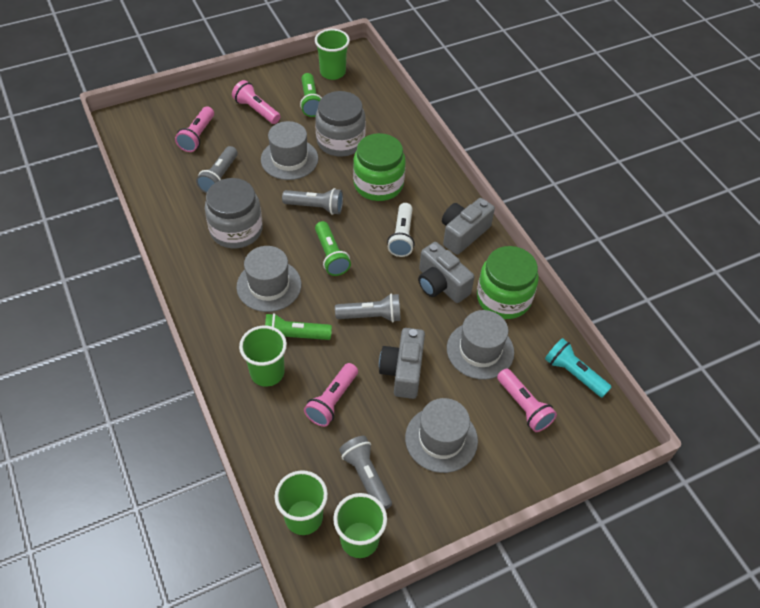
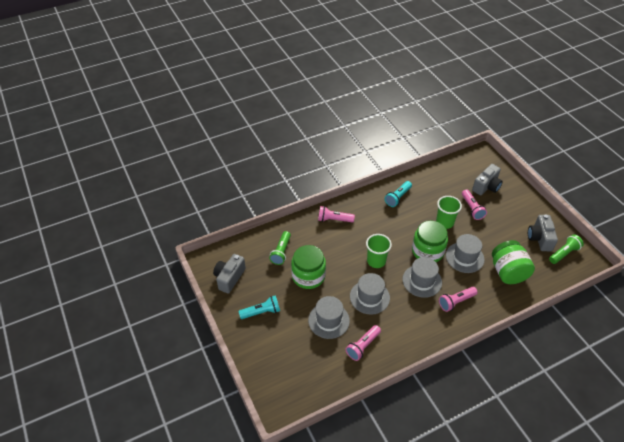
green cup: 4 -> 2
green flashlight: 3 -> 2
green jar: 2 -> 3
grey flashlight: 4 -> 0
grey jar: 2 -> 0
turquoise flashlight: 1 -> 2
white flashlight: 1 -> 0

